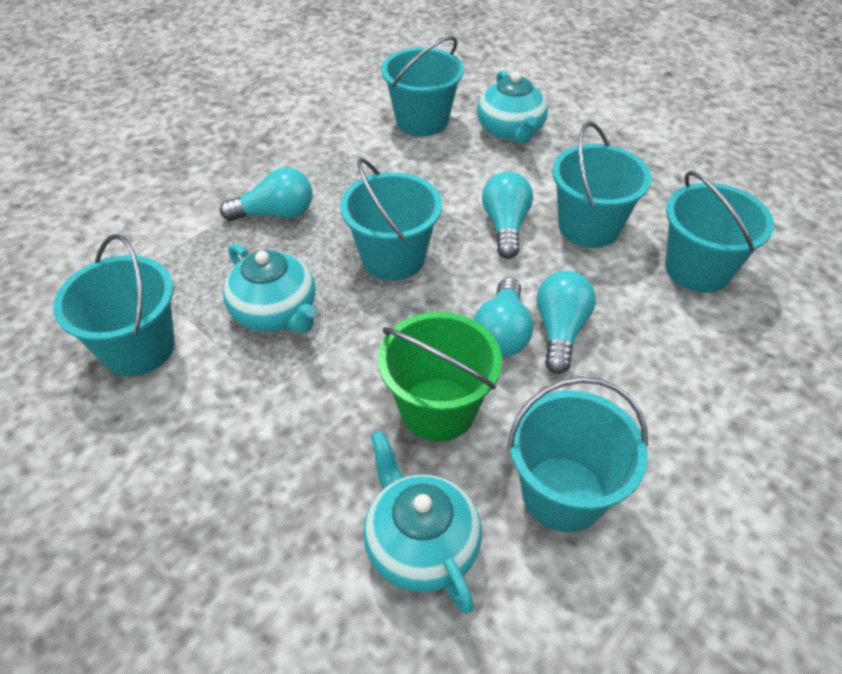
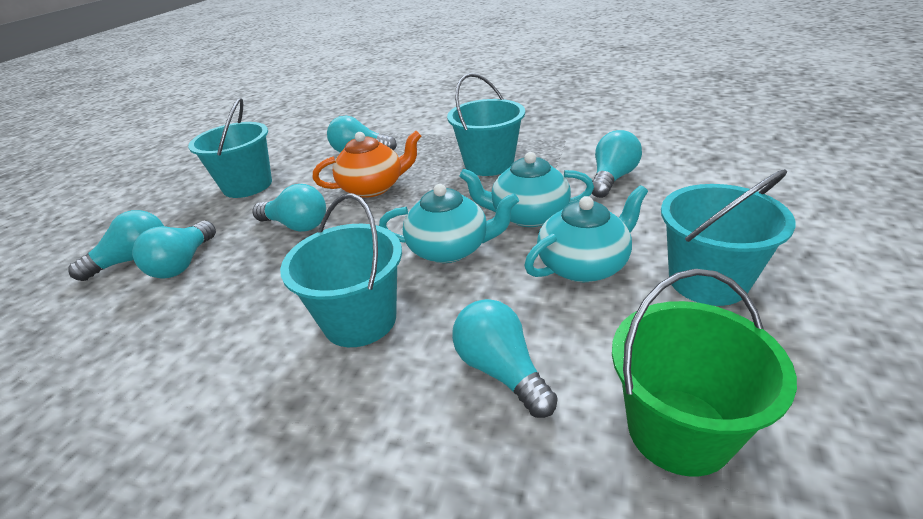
orange teapot: 0 -> 1
turquoise bucket: 6 -> 4
turquoise light bulb: 4 -> 6

